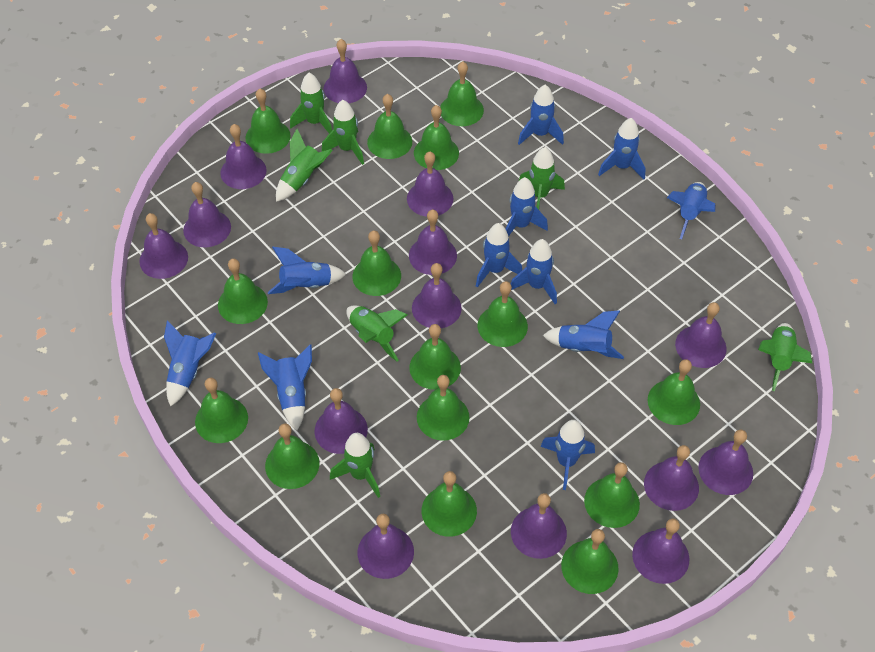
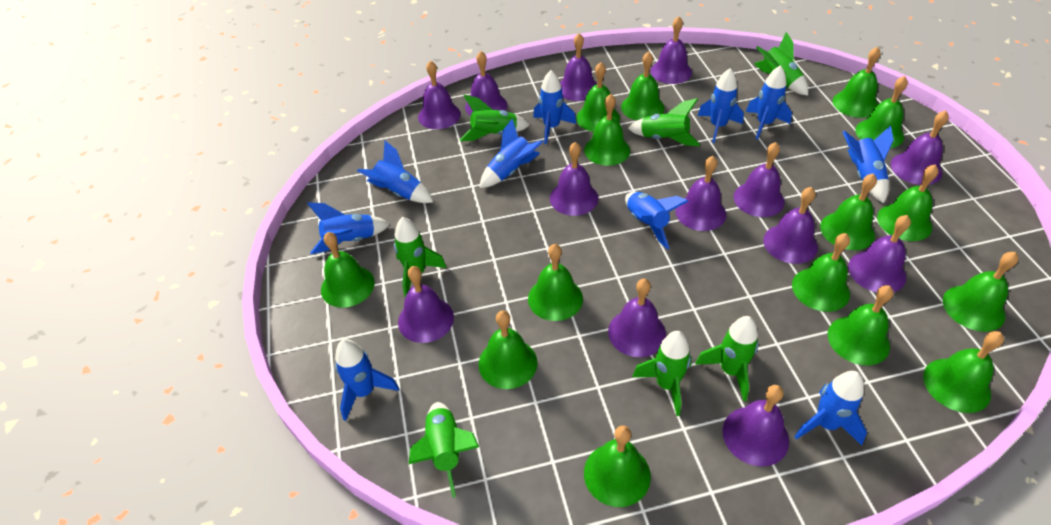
blue rocket: 11 -> 10
purple bell: 14 -> 13

